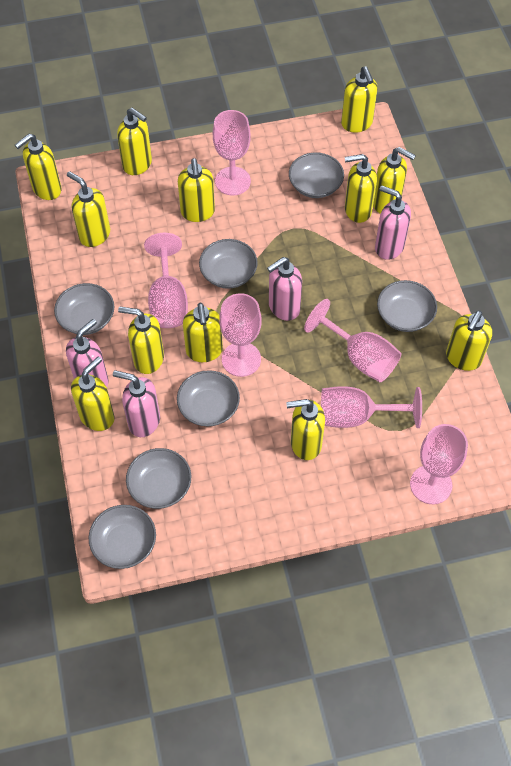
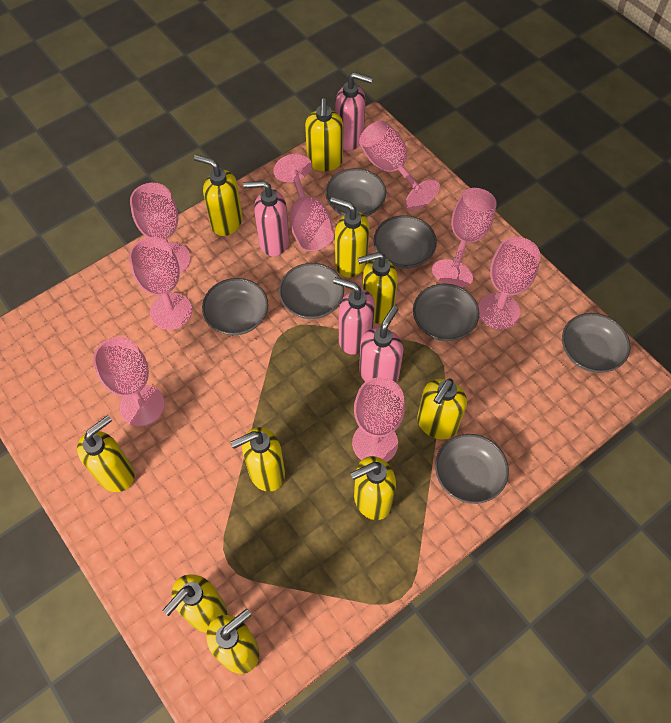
pink goblet: 6 -> 8
yellow soap dispenser: 12 -> 10

